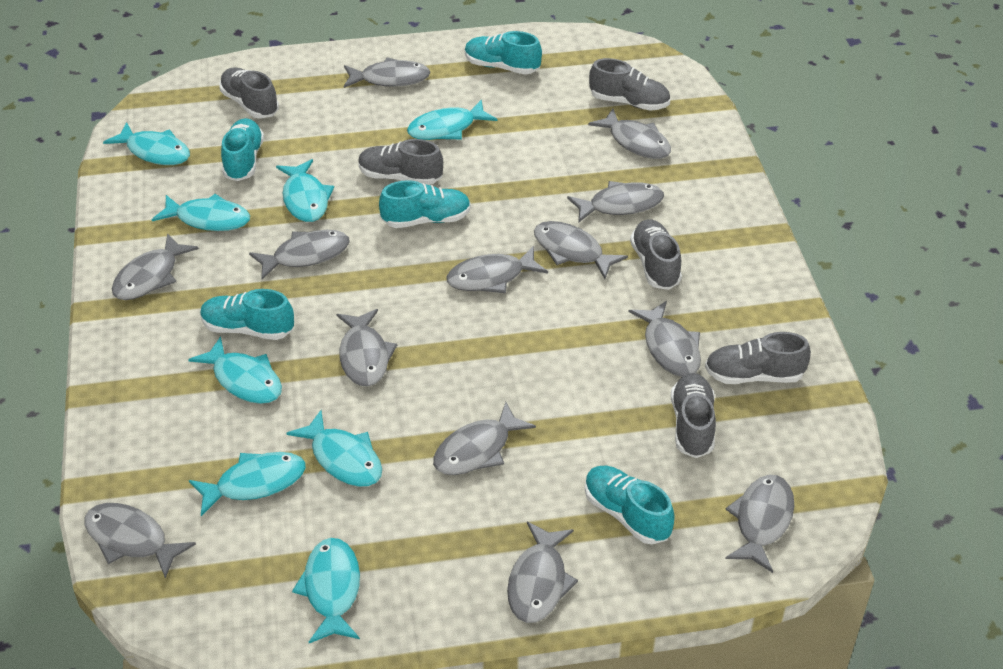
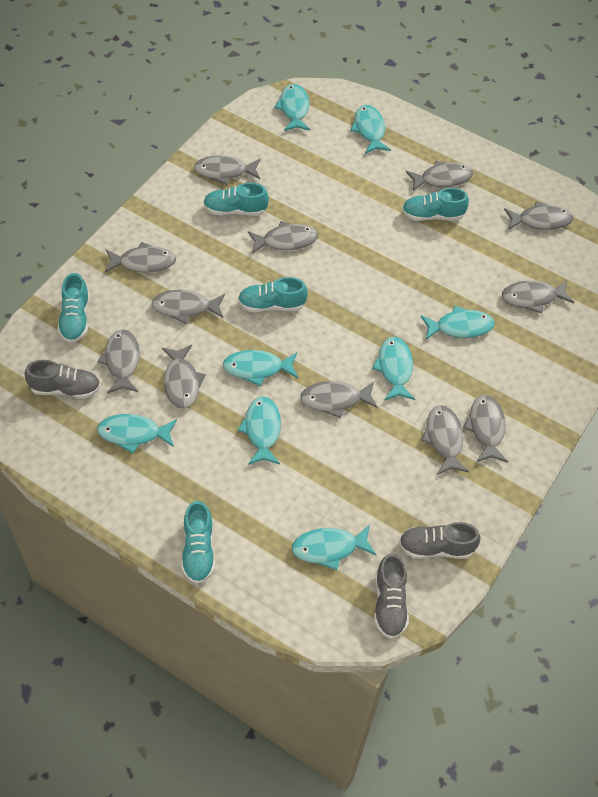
grey fish: 13 -> 12
grey shoe: 6 -> 3

